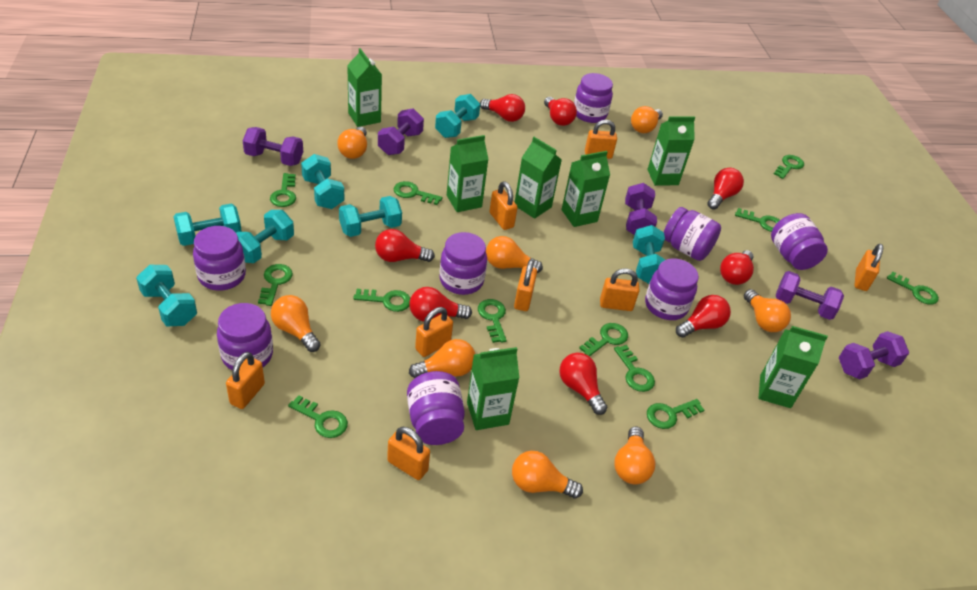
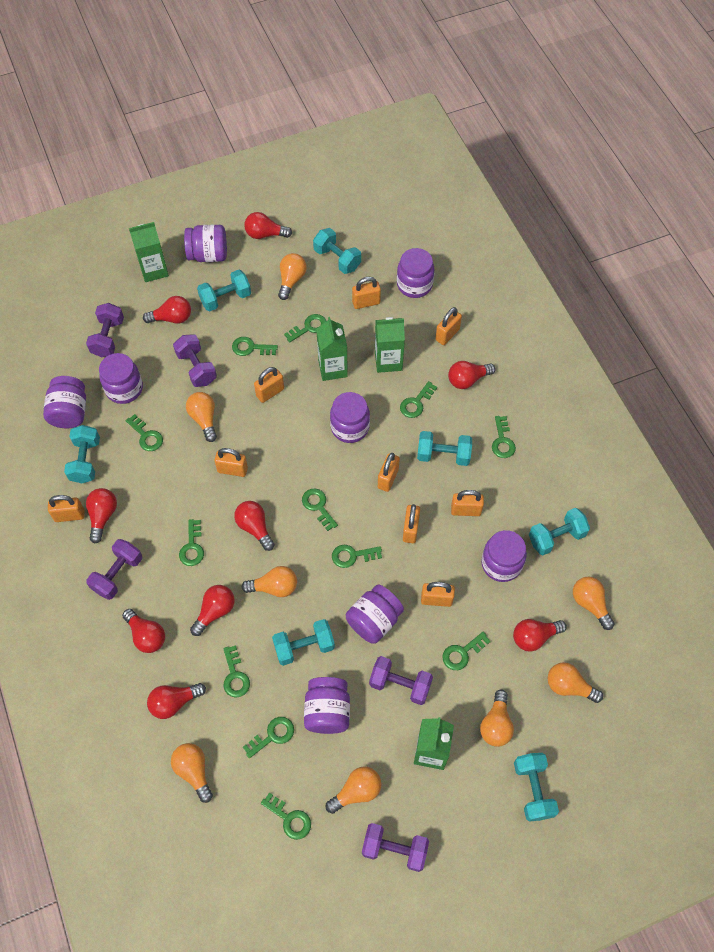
green carton: 7 -> 4
orange padlock: 8 -> 9
red light bulb: 8 -> 9

